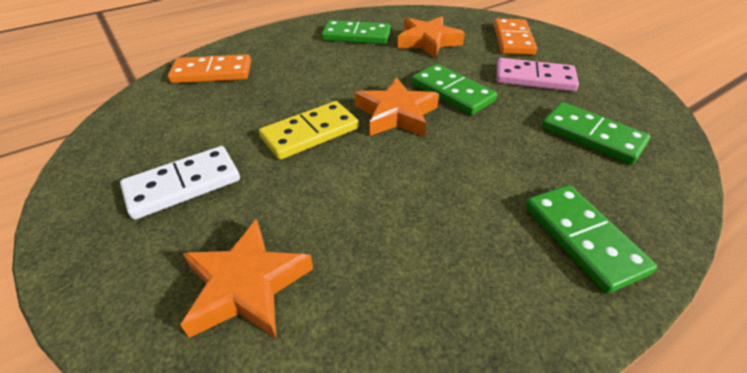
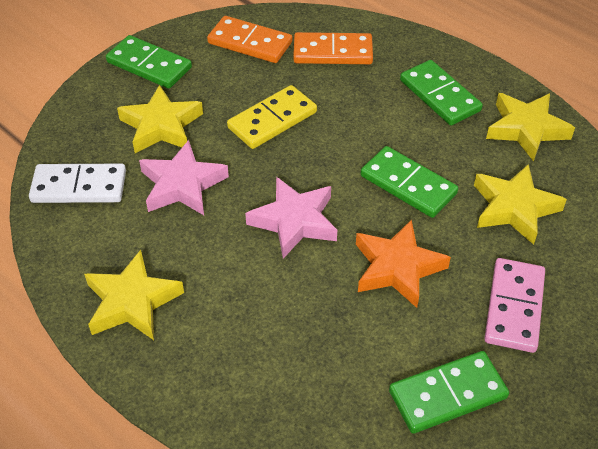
orange star: 3 -> 1
pink star: 0 -> 2
yellow star: 0 -> 4

